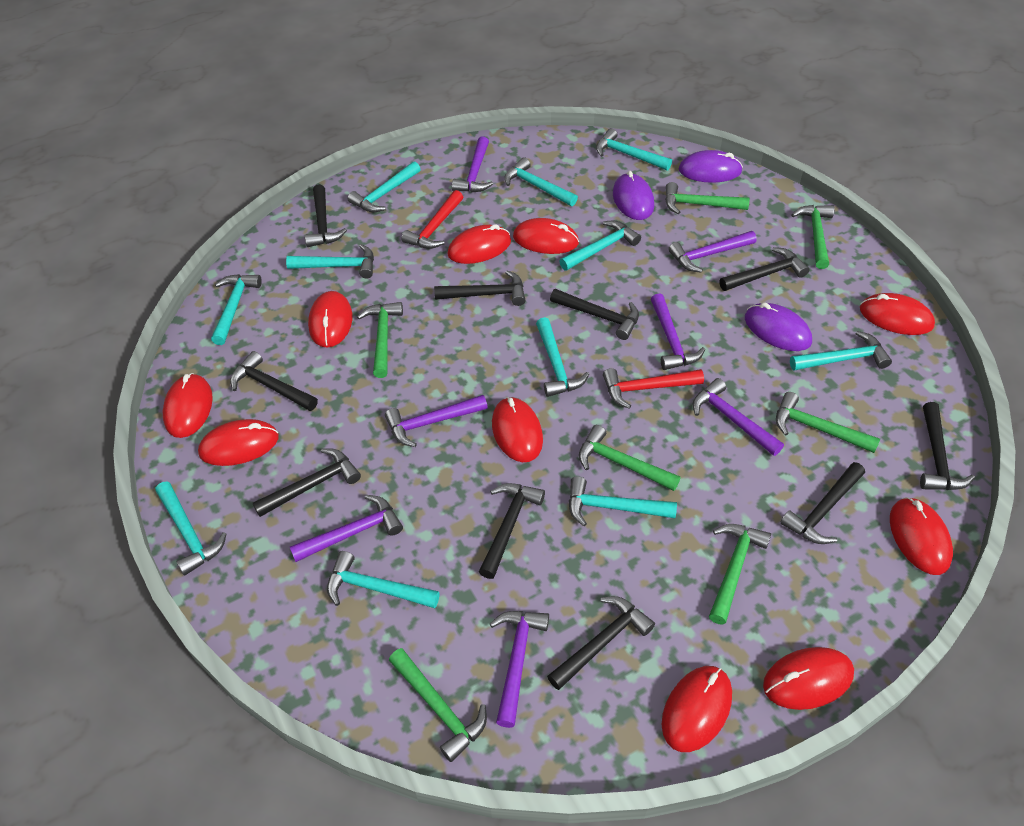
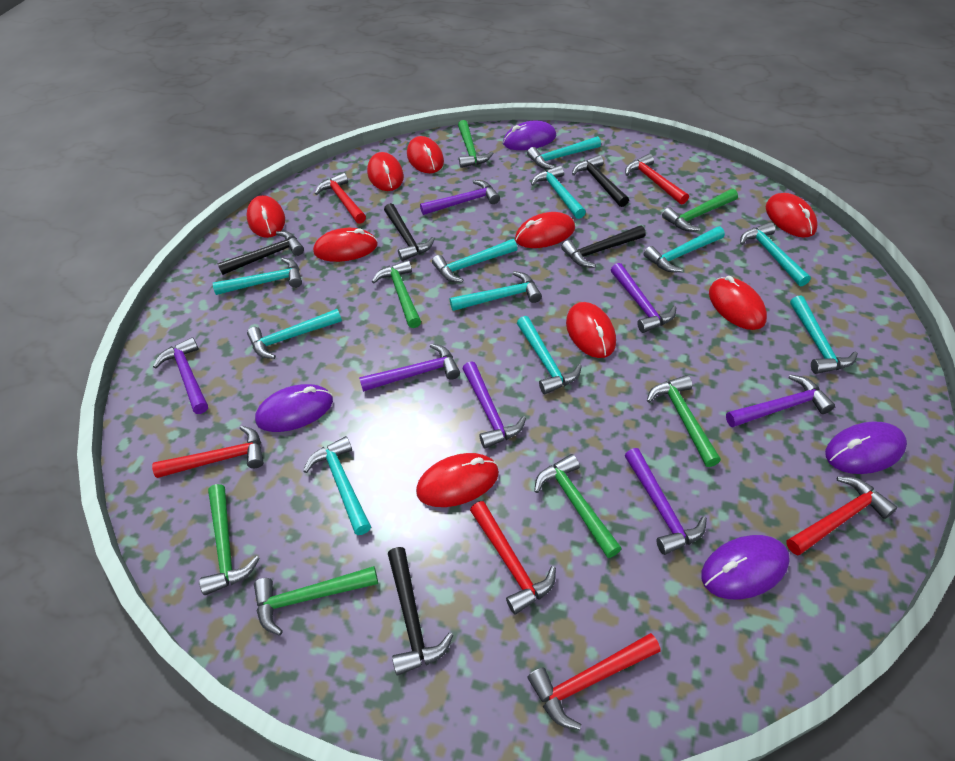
black hammer: 10 -> 5
purple mouse: 3 -> 4
red hammer: 2 -> 6
red mouse: 10 -> 9

